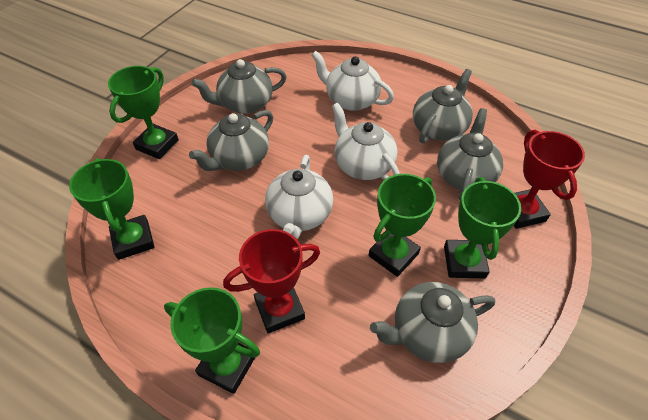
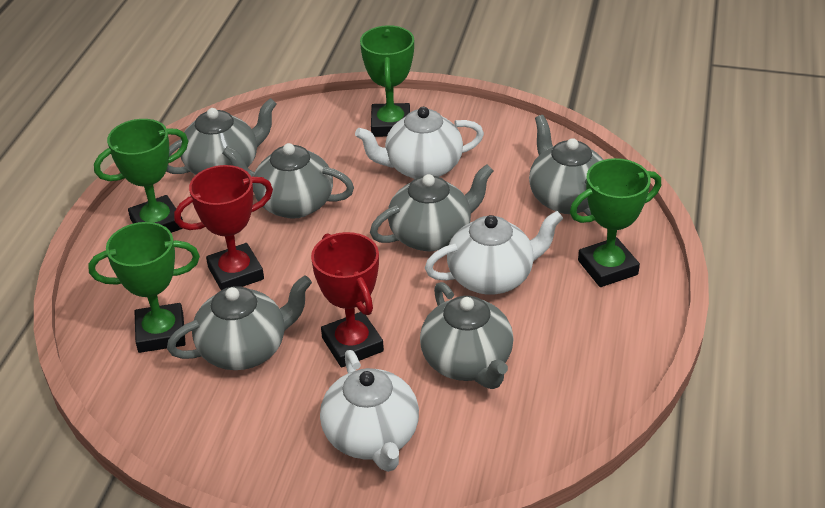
green trophy: 5 -> 4
grey teapot: 5 -> 6

